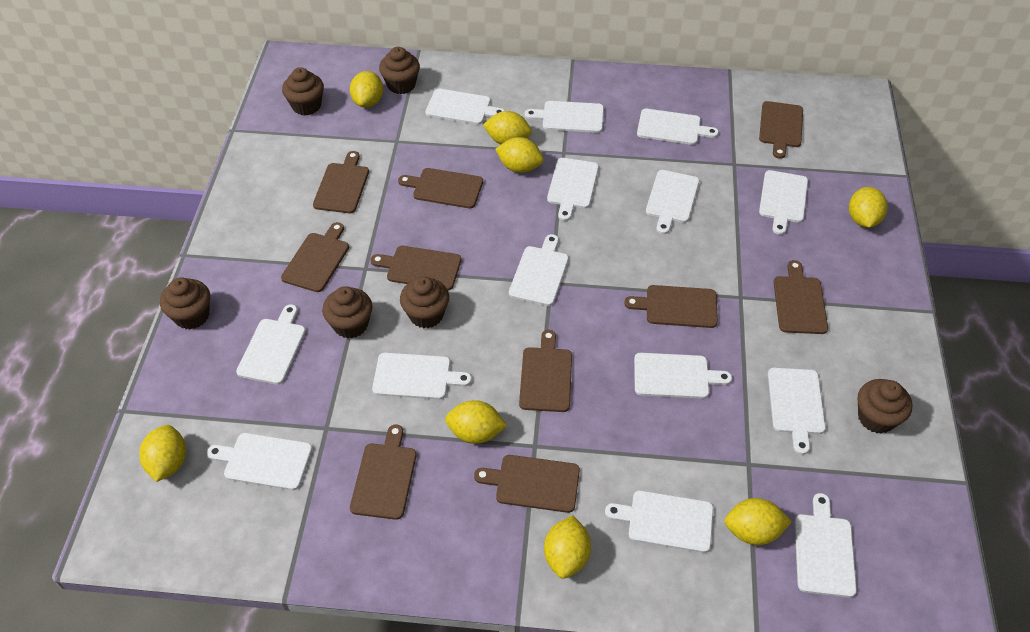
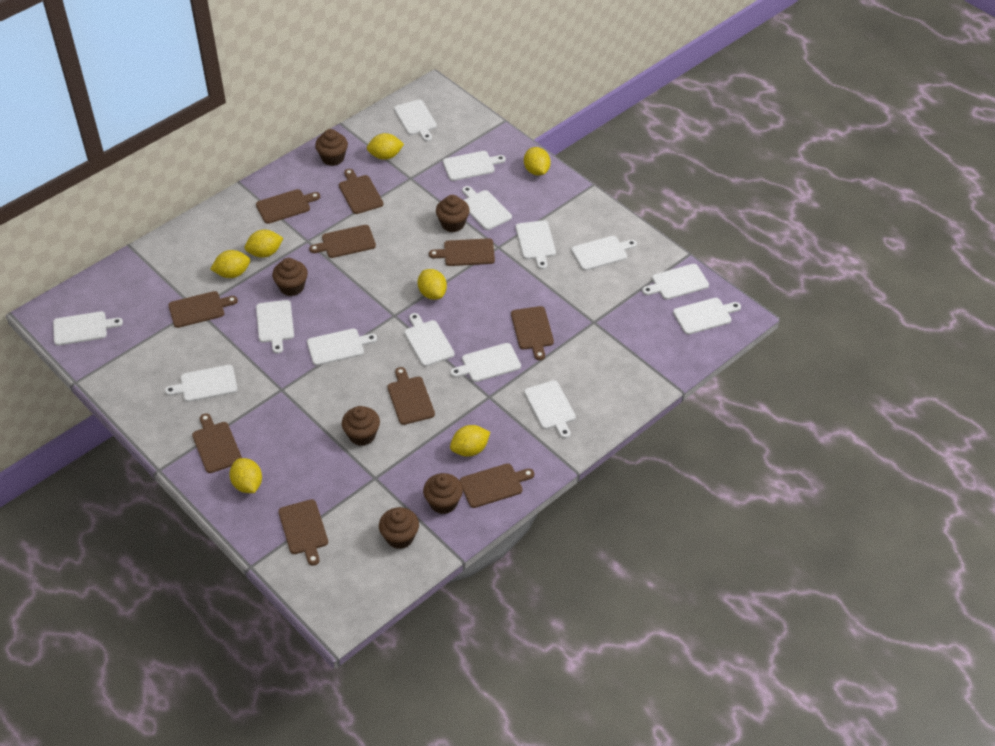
yellow lemon: 8 -> 7

